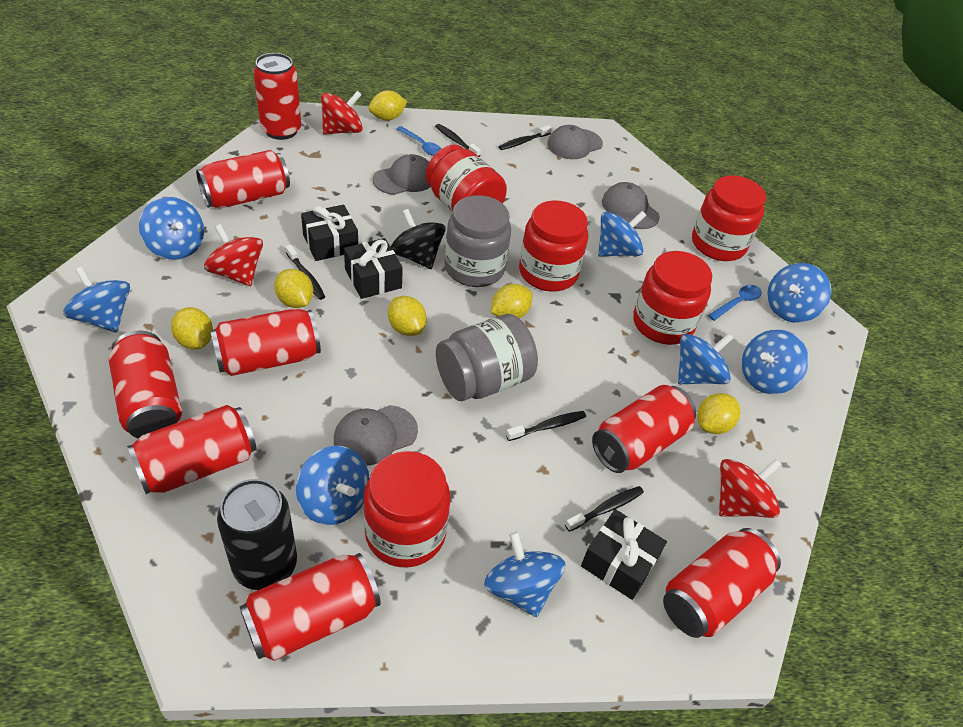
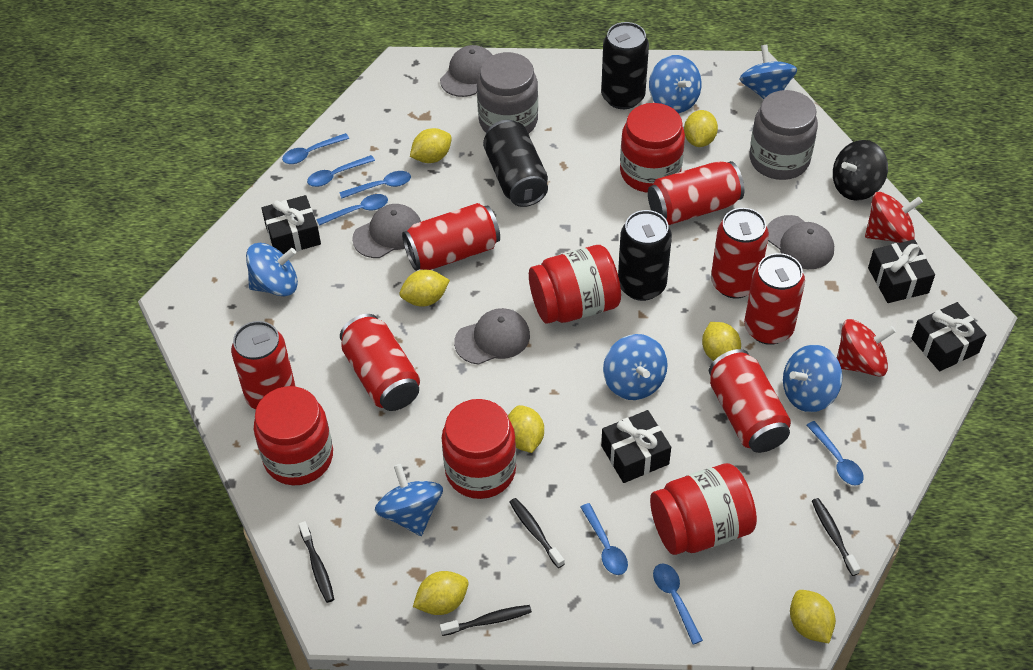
black can: 1 -> 3
black gift: 3 -> 4
black toothbrush: 5 -> 4
blue spinning top: 8 -> 6
blue spoon: 2 -> 7
red can: 8 -> 7
red spinning top: 3 -> 2
yellow lemon: 6 -> 7

